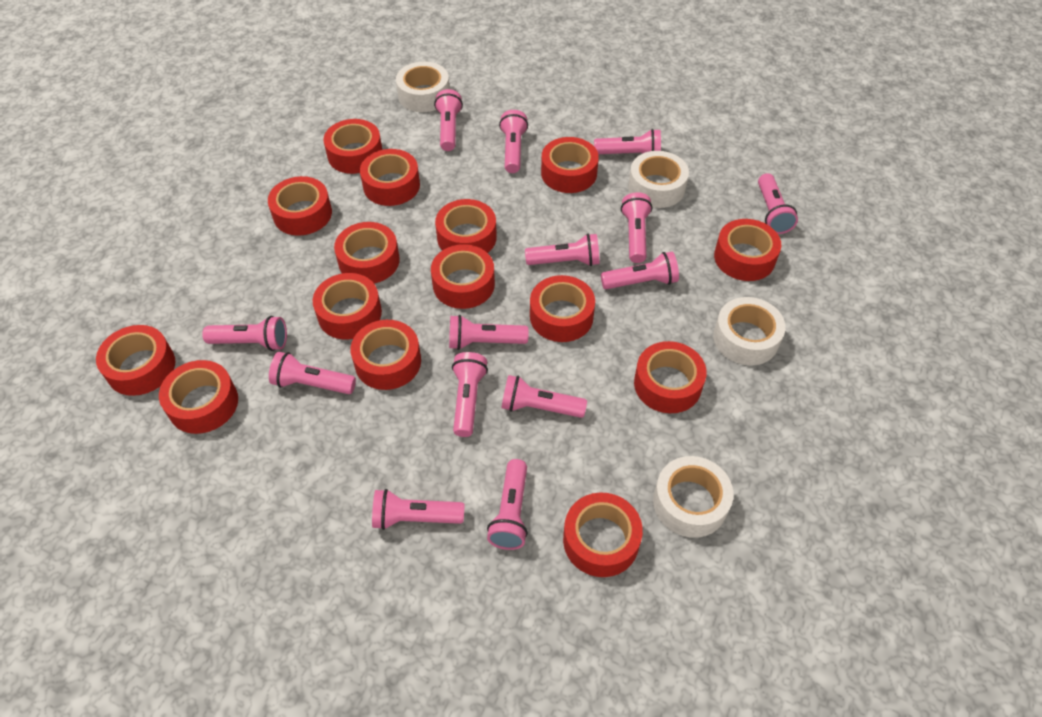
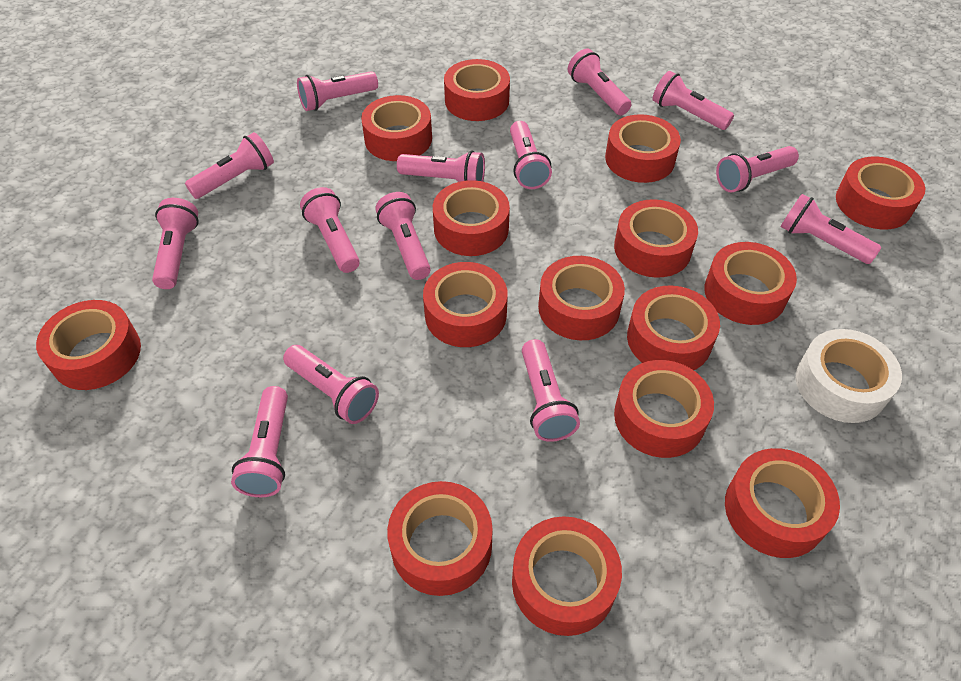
white tape: 4 -> 1

